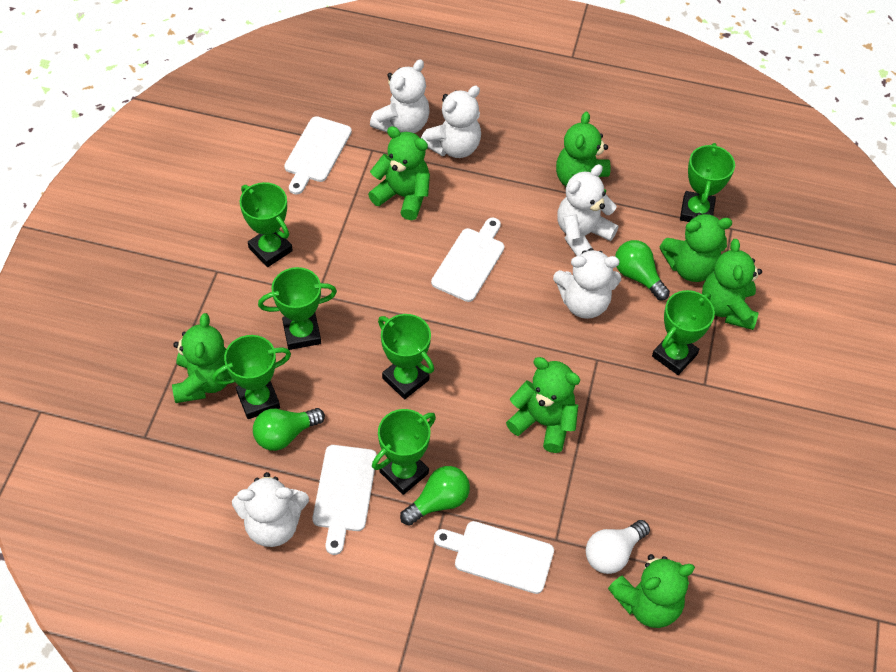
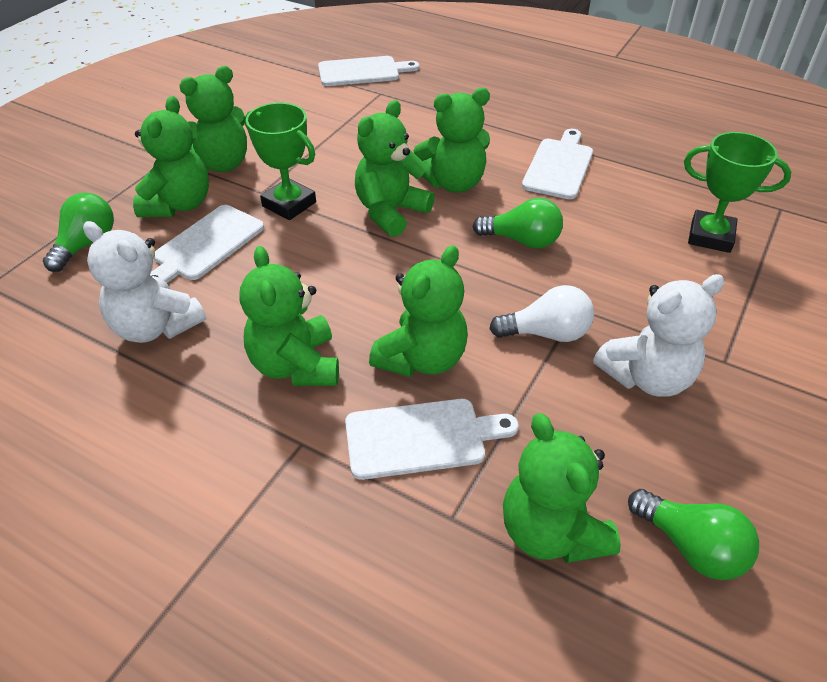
green trophy: 7 -> 2
white teddy bear: 5 -> 2

